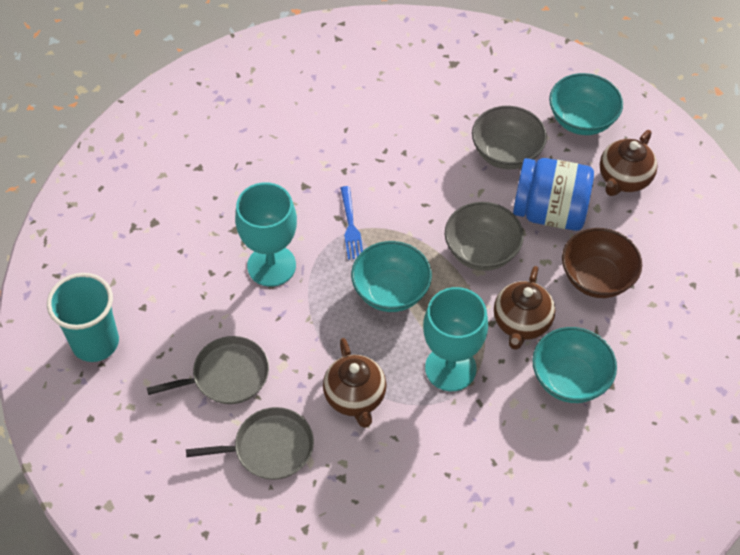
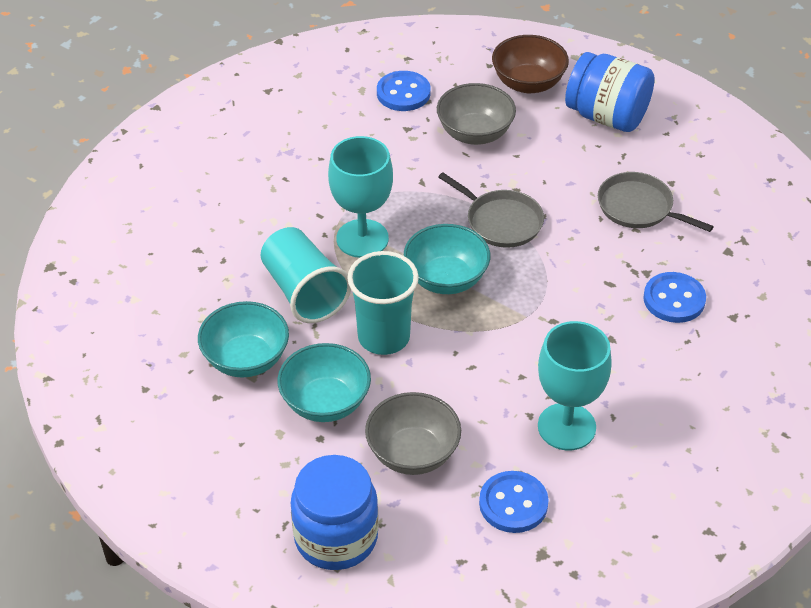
blue button: 0 -> 3
blue fork: 1 -> 0
blue jar: 1 -> 2
brown teapot: 3 -> 0
turquoise cup: 1 -> 2

